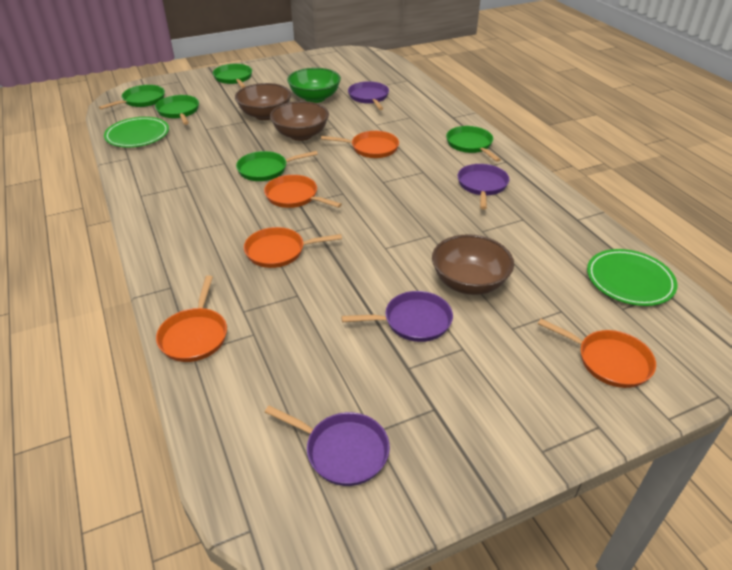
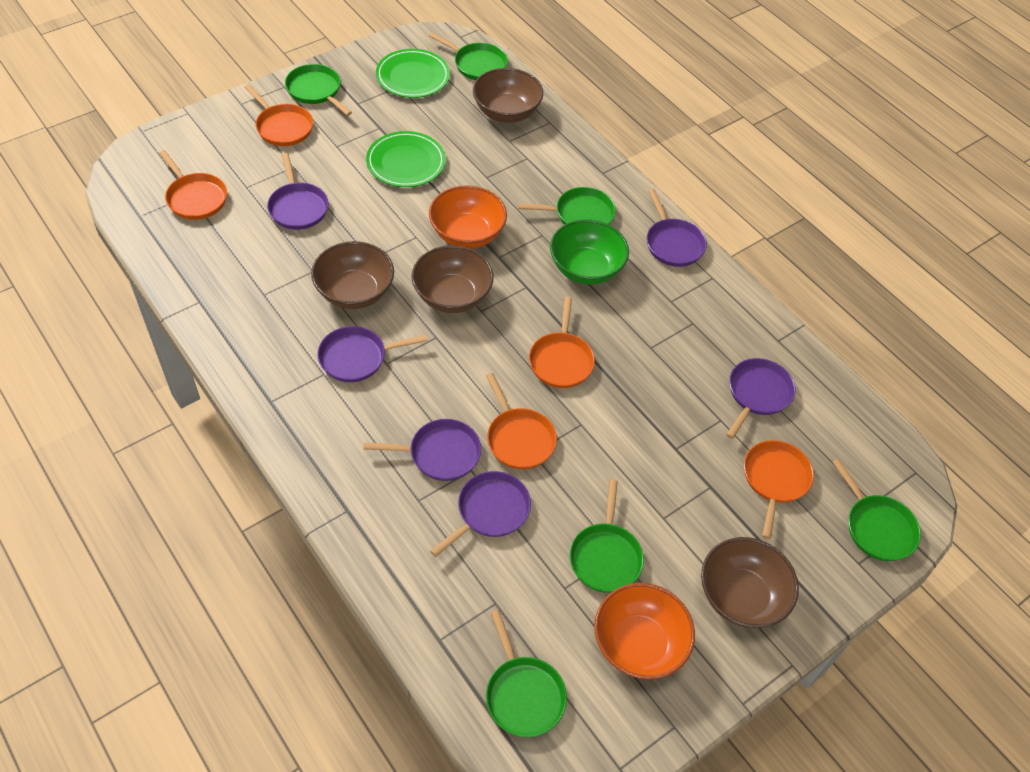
brown bowl: 3 -> 4
green pan: 5 -> 6
orange bowl: 0 -> 2
purple pan: 4 -> 6

